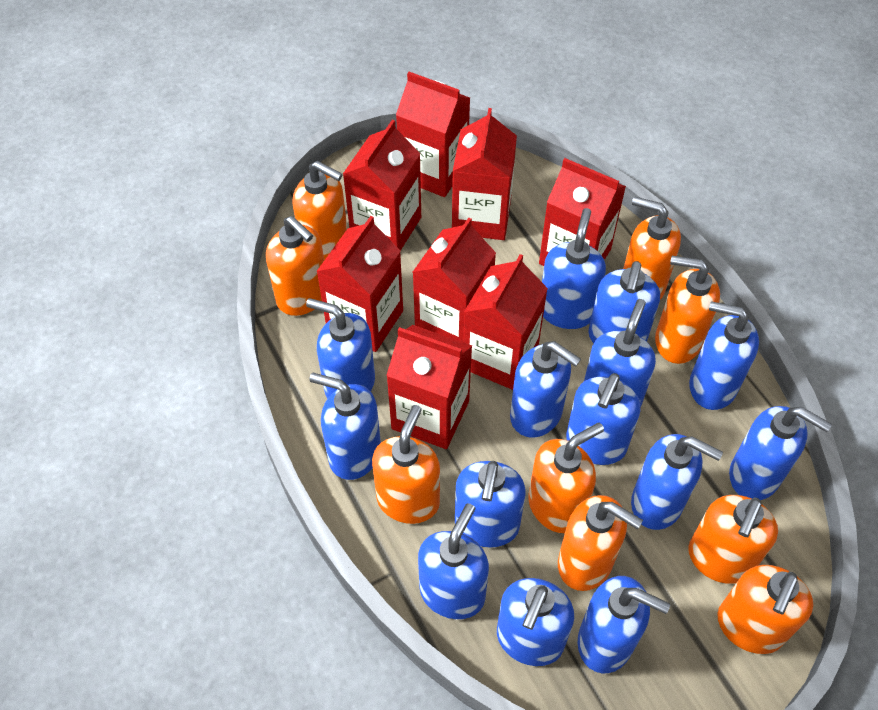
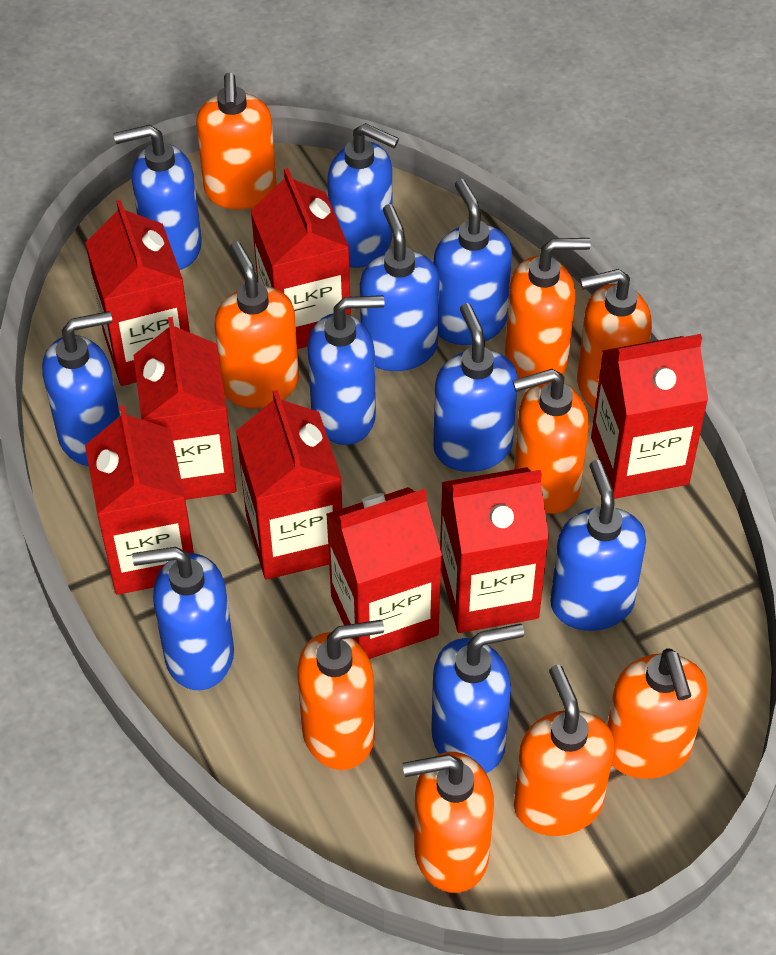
blue soap dispenser: 14 -> 10

